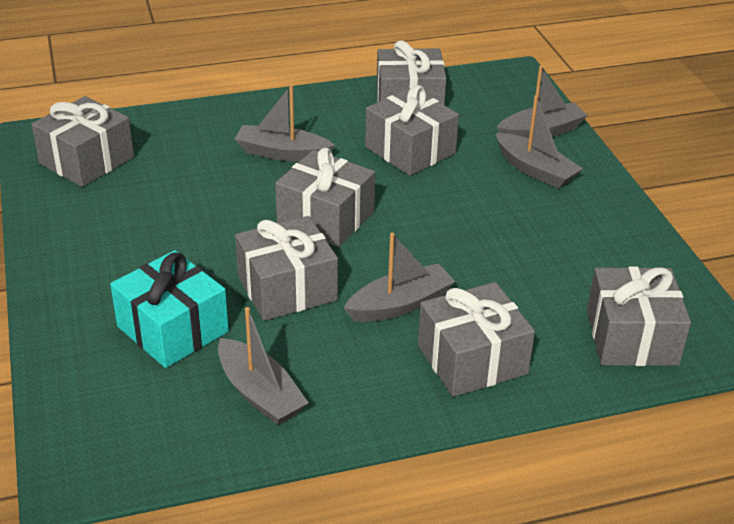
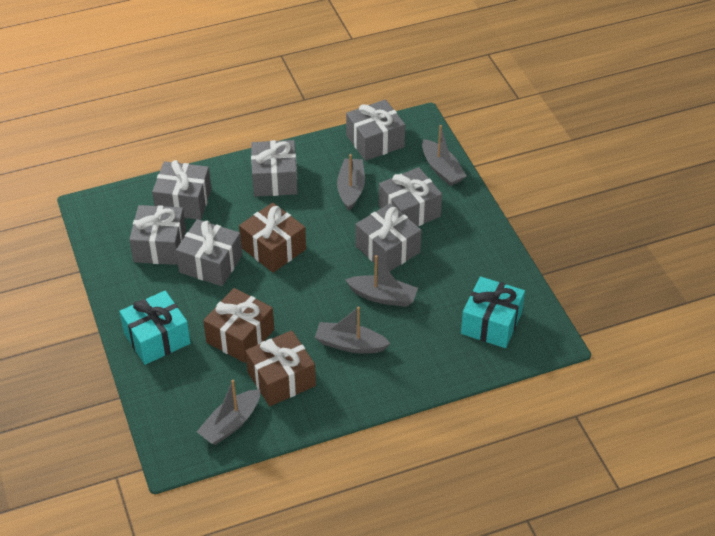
brown gift: 0 -> 3
turquoise gift: 1 -> 2

